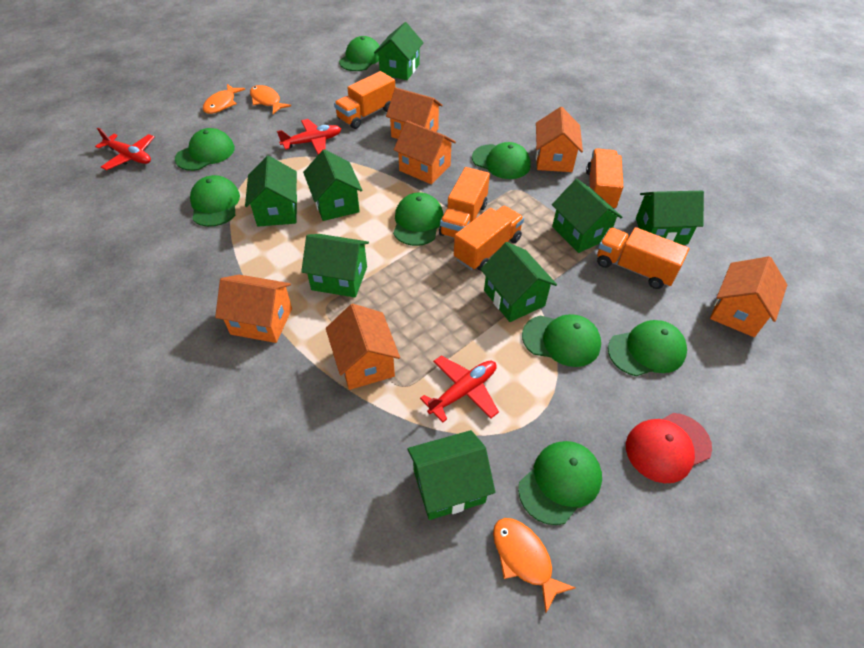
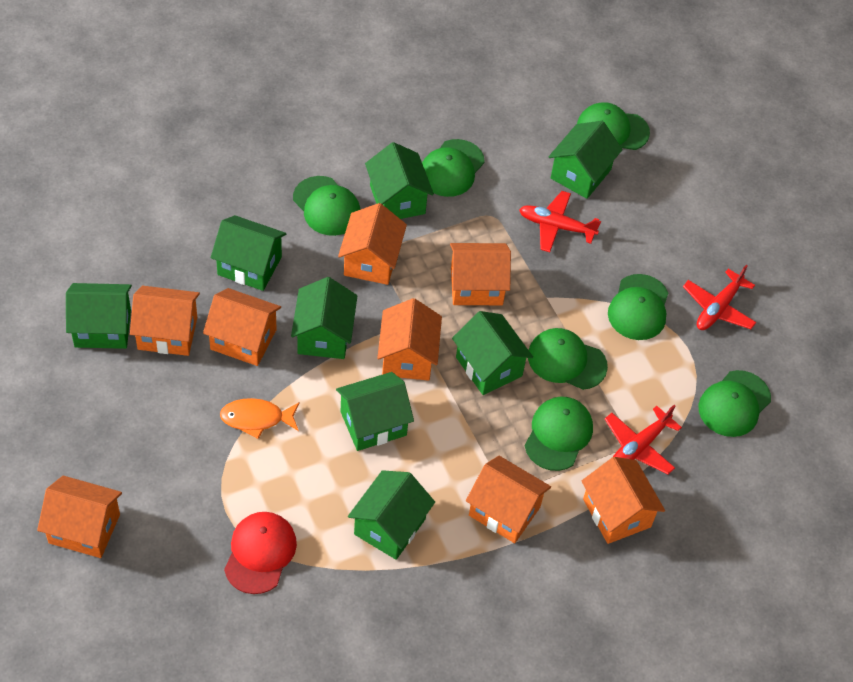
green cap: 8 -> 7
orange fish: 3 -> 1
orange house: 6 -> 8
orange truck: 5 -> 0

